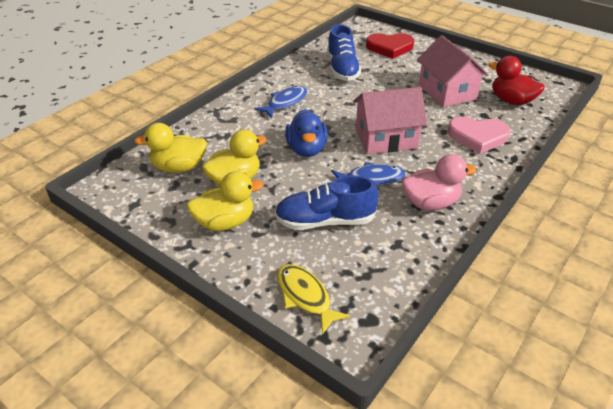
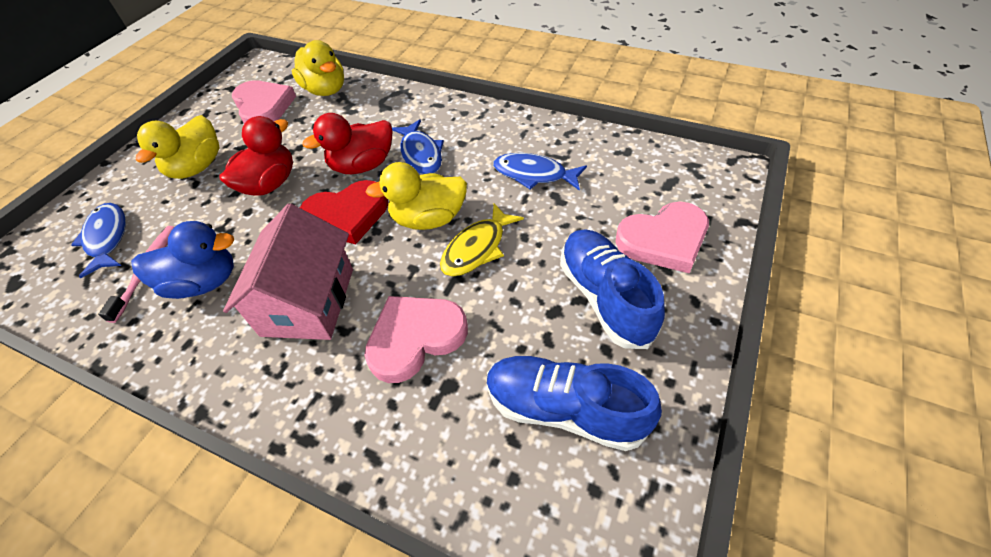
blue fish: 2 -> 3
pink duck: 1 -> 0
pink heart: 1 -> 3
pink house: 2 -> 1
pink toothbrush: 0 -> 1
red duck: 1 -> 2

